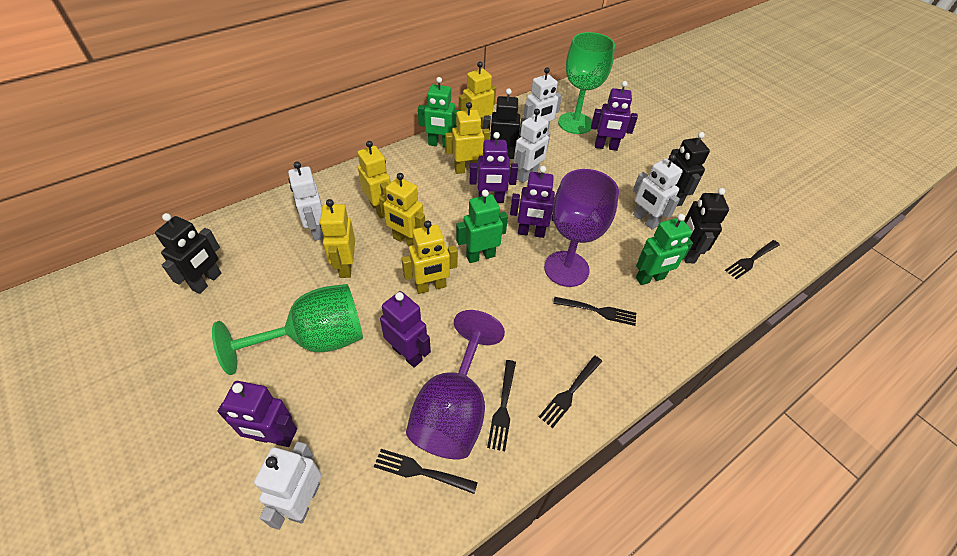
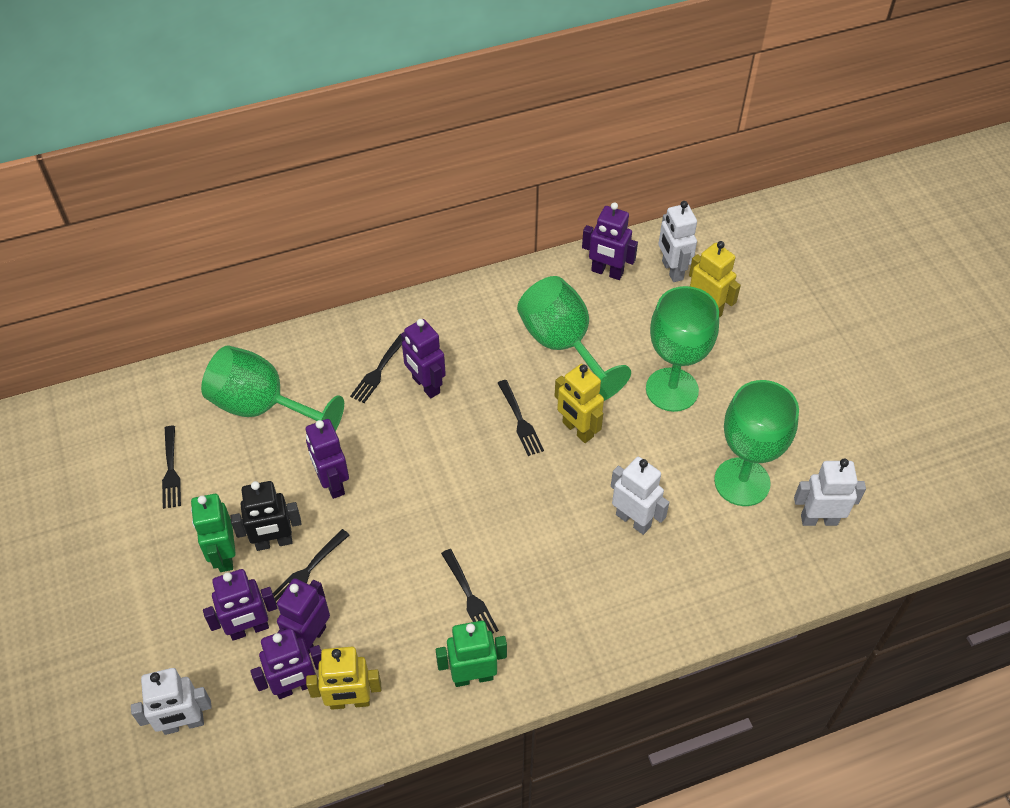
black robot: 4 -> 1
green goblet: 2 -> 4
green robot: 3 -> 2
purple goblet: 2 -> 0
purple robot: 5 -> 6
white robot: 5 -> 4
yellow robot: 6 -> 3

